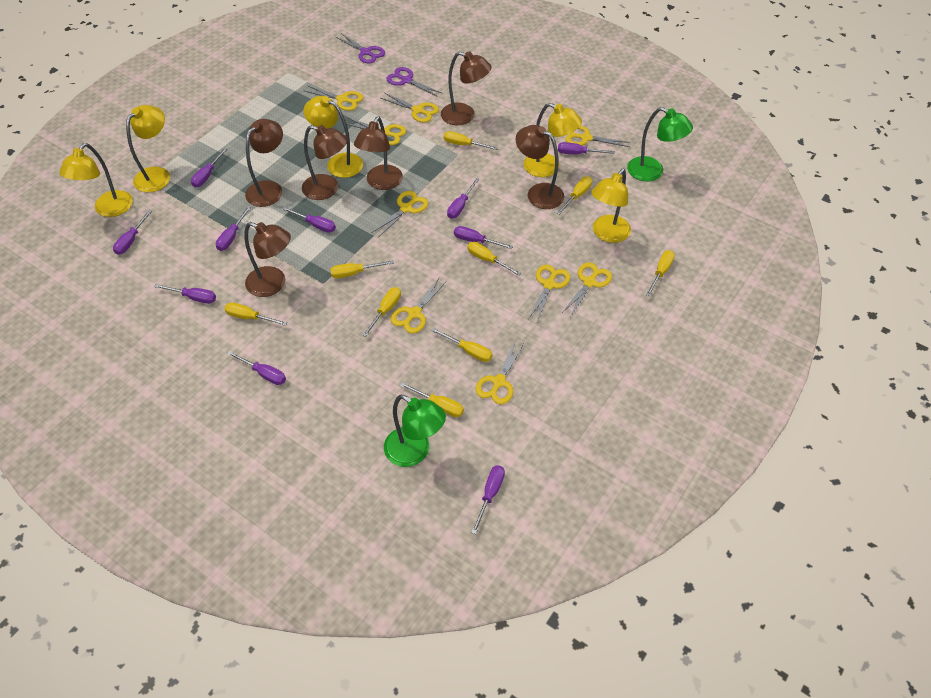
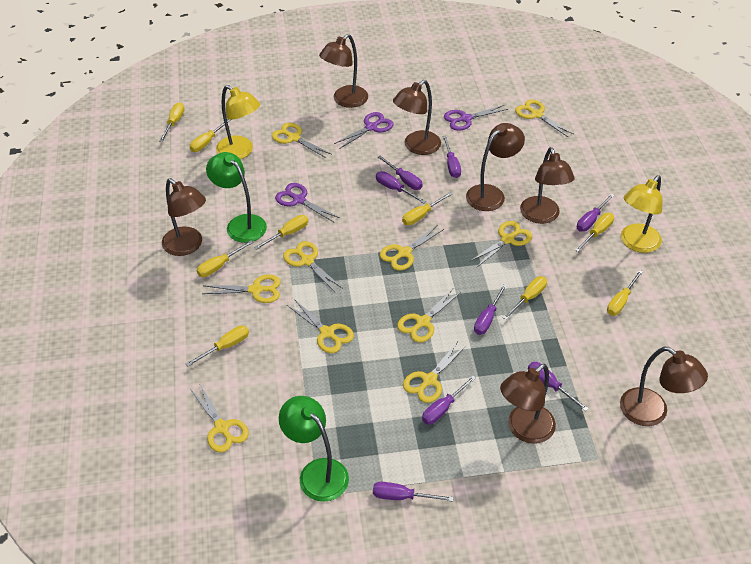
brown lamp: 6 -> 7
purple scissors: 2 -> 3
purple screwdriver: 10 -> 8
yellow lamp: 5 -> 2
yellow scissors: 9 -> 10

